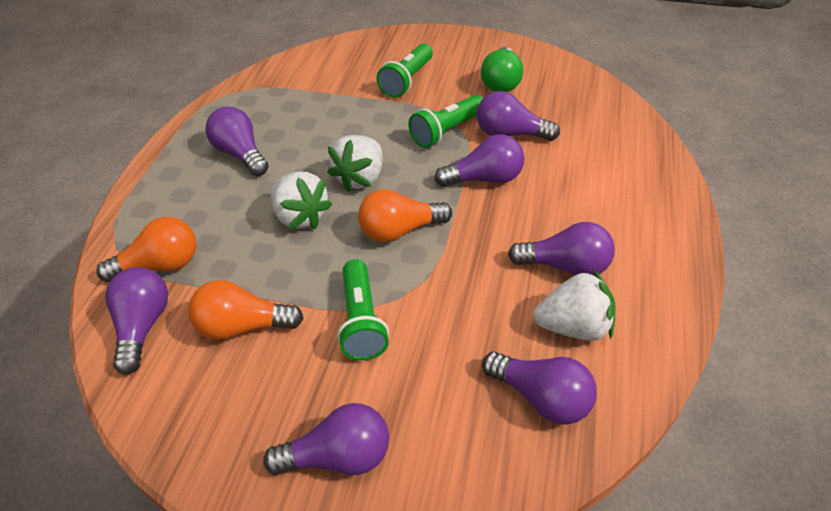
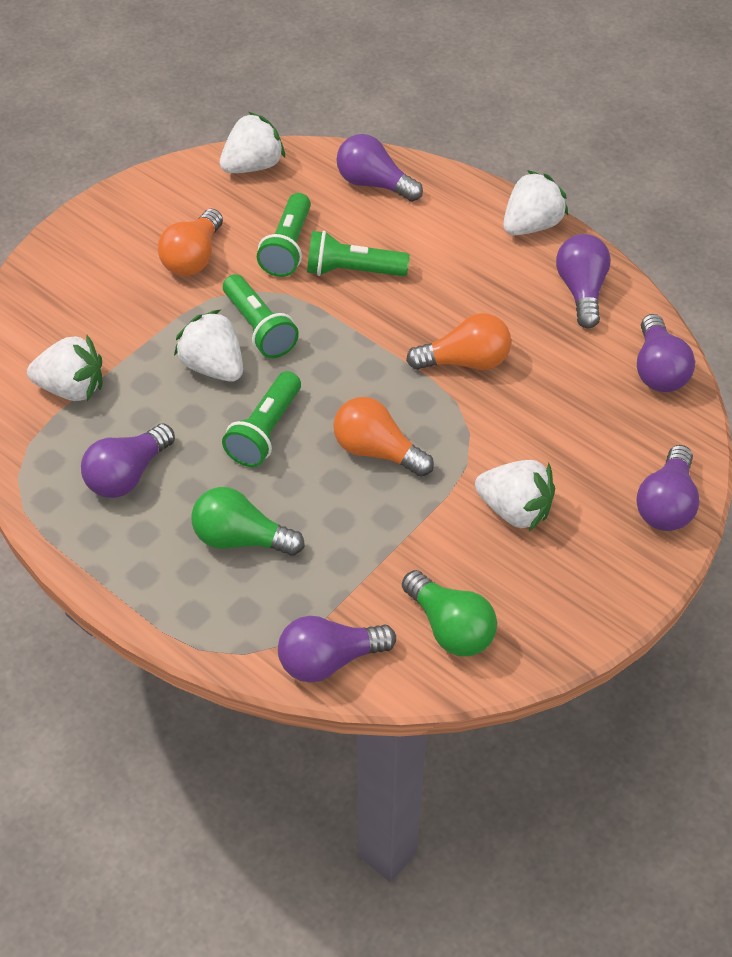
green flashlight: 3 -> 4
green light bulb: 1 -> 2
purple light bulb: 7 -> 6
white strawberry: 3 -> 5

